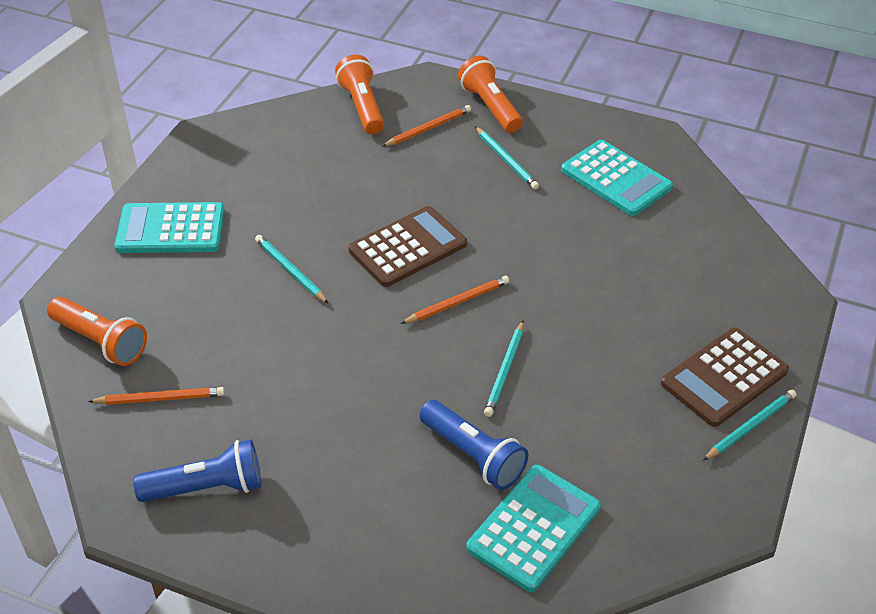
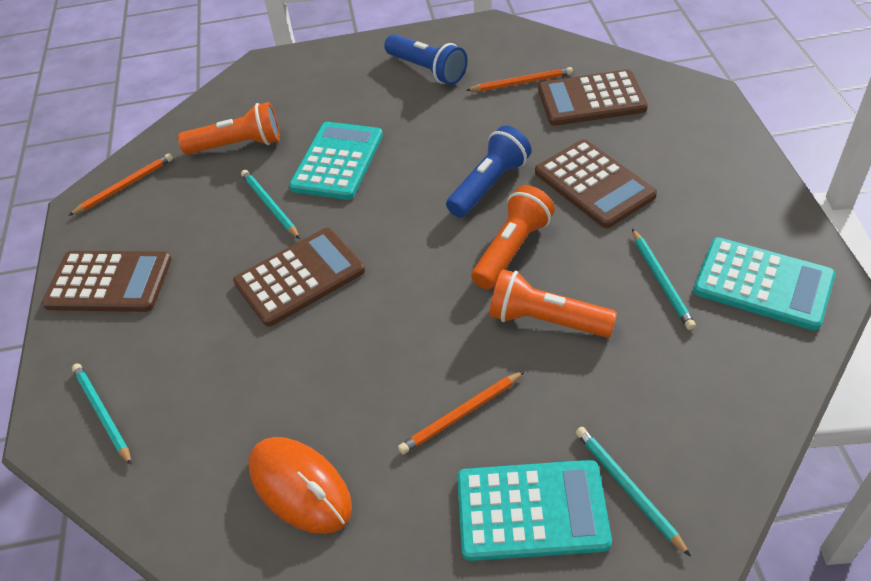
brown calculator: 2 -> 4
orange mouse: 0 -> 1

